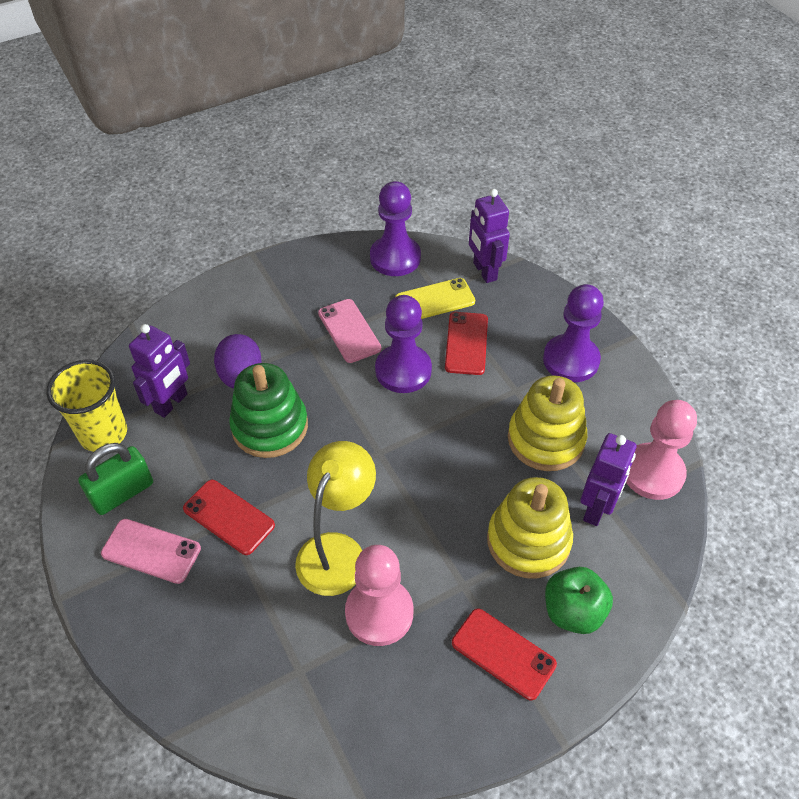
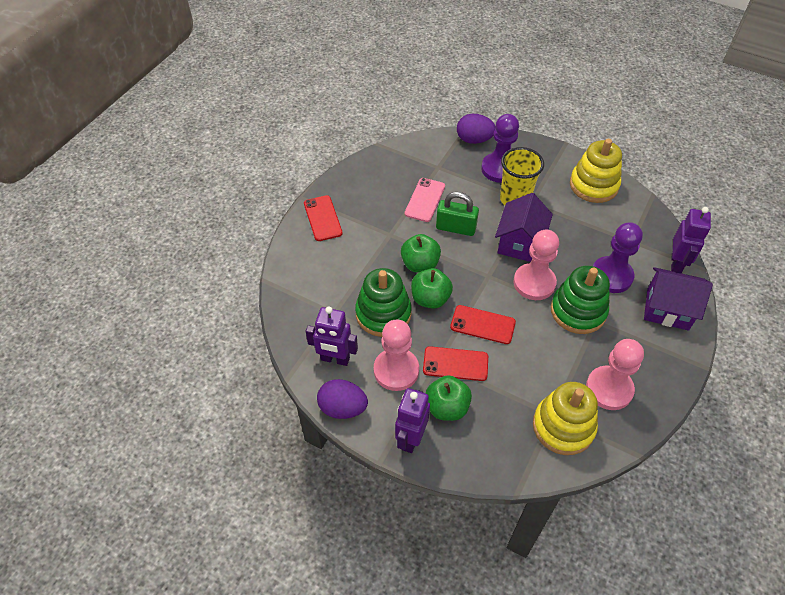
green apple: 1 -> 3
green stacking toy: 1 -> 2
pink pawn: 2 -> 3
pink phone: 2 -> 1
purple egg: 1 -> 2
purple house: 0 -> 2
purple pawn: 3 -> 2
yellow lamp: 1 -> 0
yellow phone: 1 -> 0

